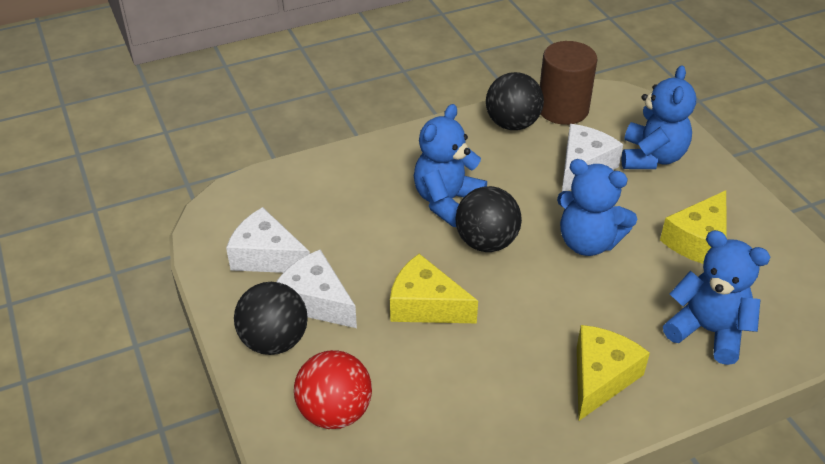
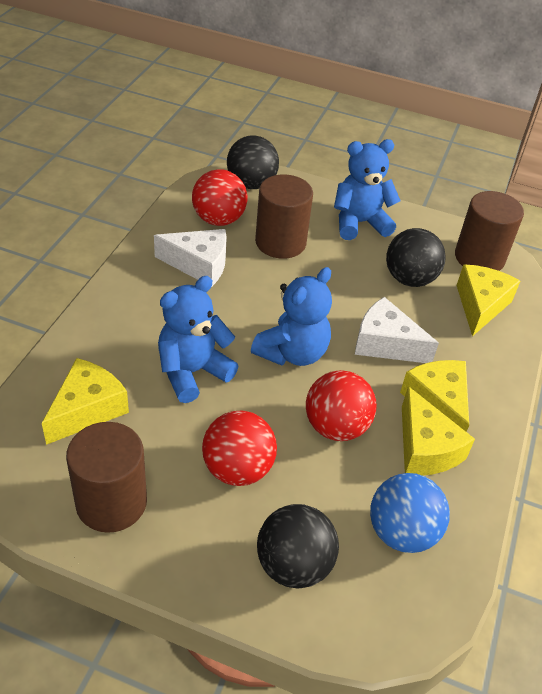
blue ball: 0 -> 1
blue teddy bear: 4 -> 3
brown cylinder: 1 -> 3
red ball: 1 -> 3
white cheese: 3 -> 2
yellow cheese: 3 -> 4

